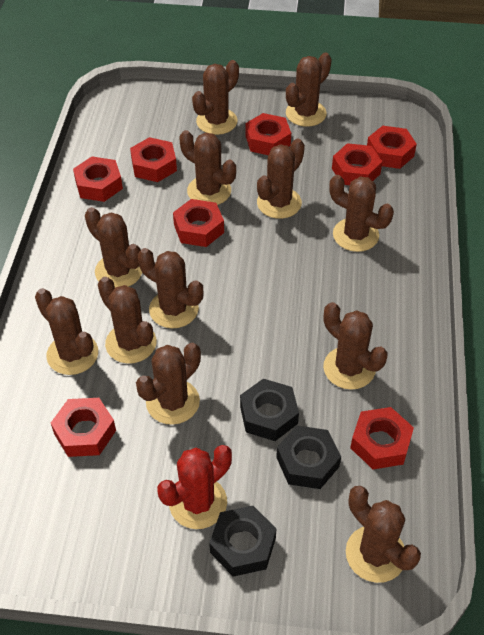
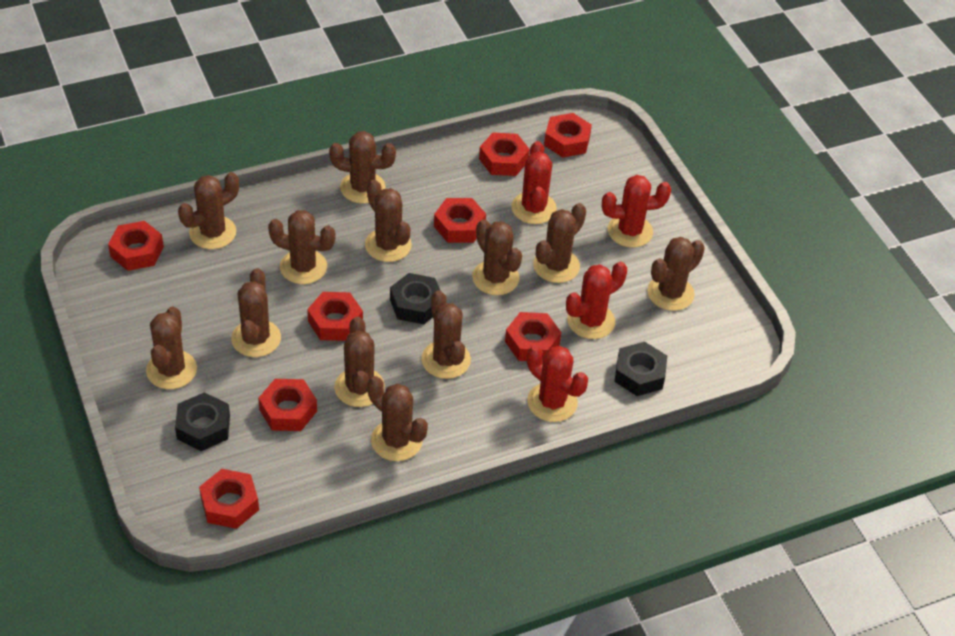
red cactus: 1 -> 4

